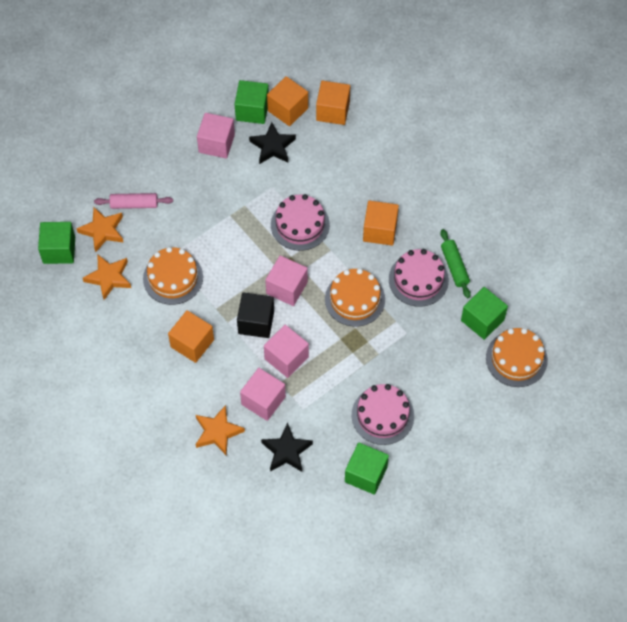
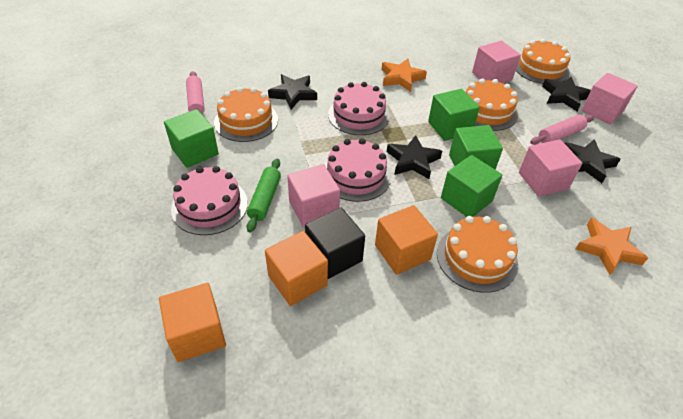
black star: 2 -> 4
orange cake: 3 -> 4
orange cube: 4 -> 3
orange star: 3 -> 2
pink rolling pin: 1 -> 2

